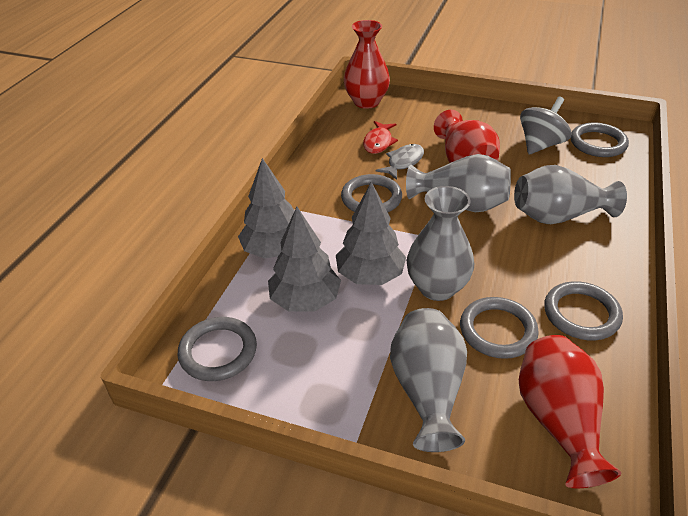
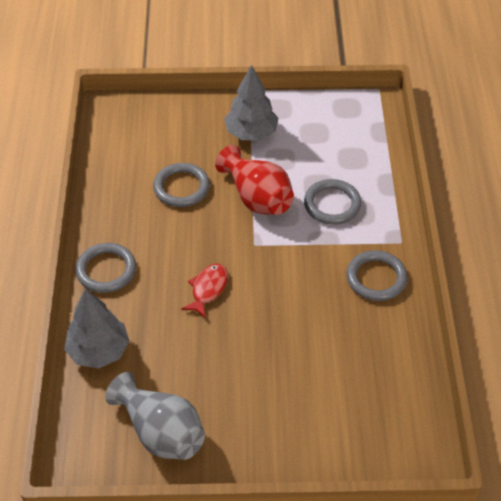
grey fish: 1 -> 0
grey ring: 5 -> 4
grey spinning top: 1 -> 0
grey tree: 3 -> 2
grey vase: 4 -> 1
red vase: 3 -> 1

